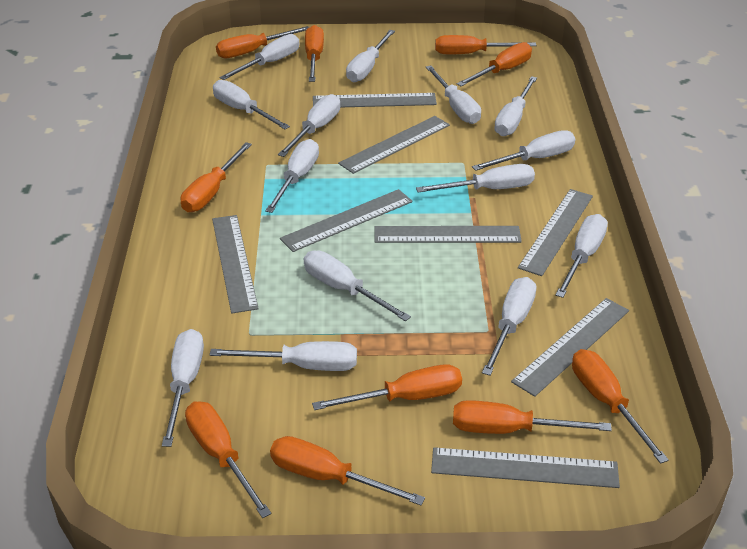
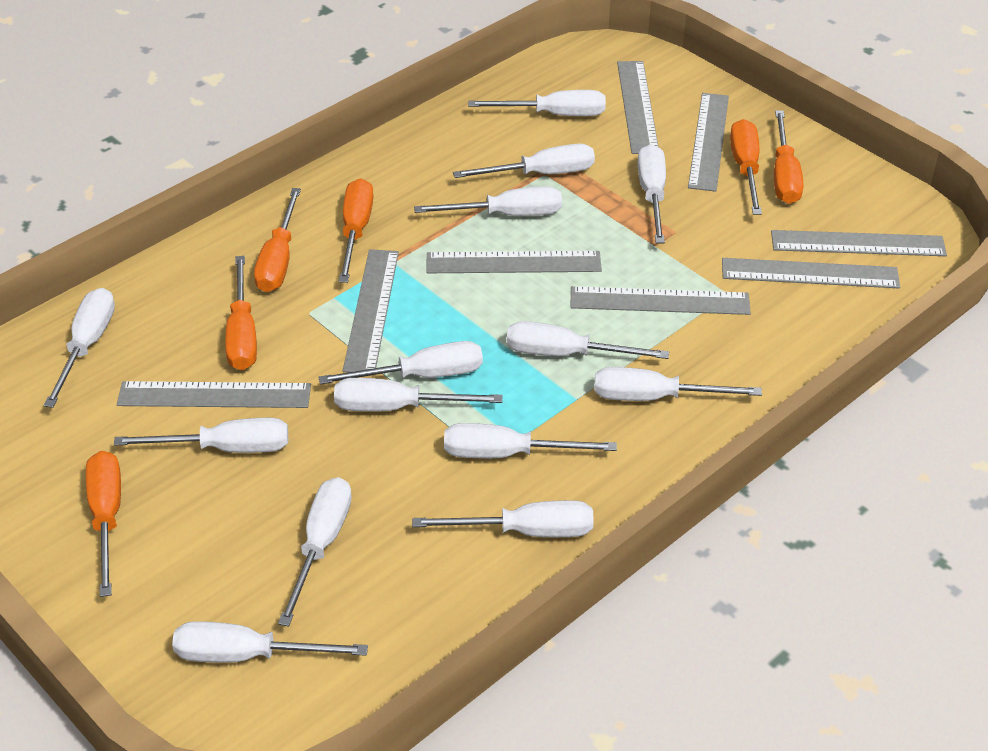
orange screwdriver: 10 -> 6

